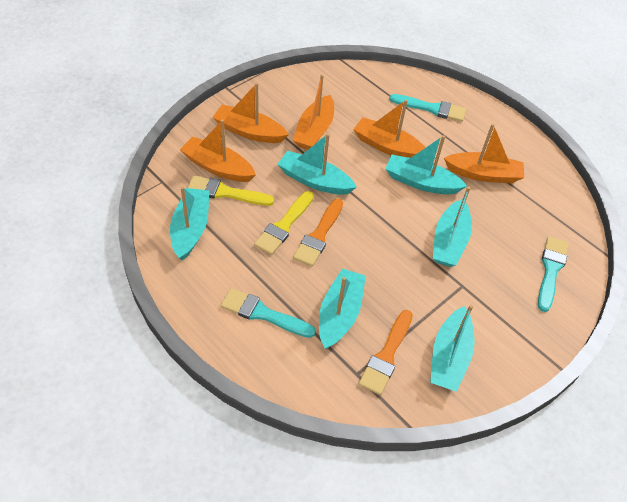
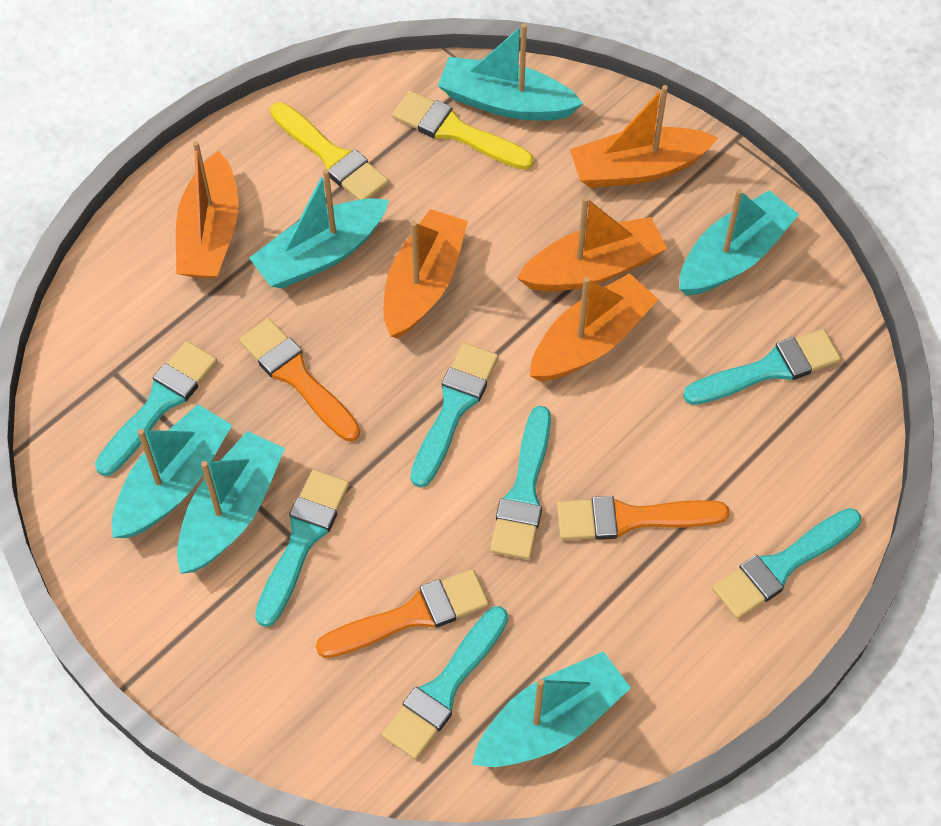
orange brush: 2 -> 3
turquoise brush: 3 -> 7

